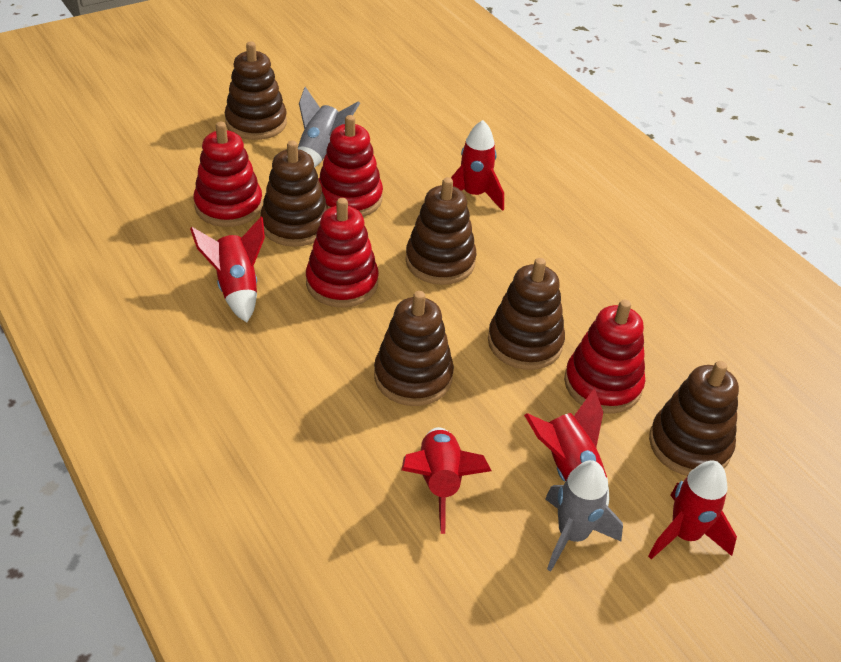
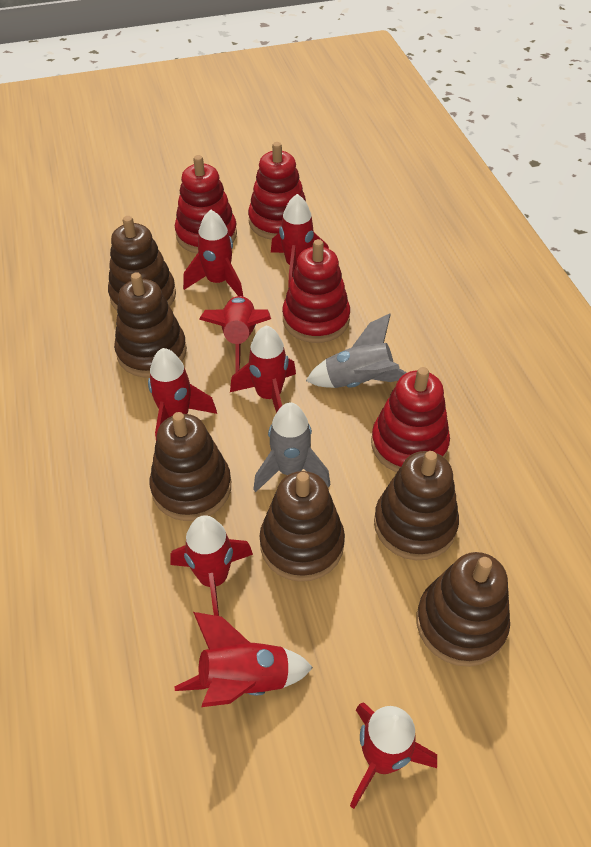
red rocket: 5 -> 8

